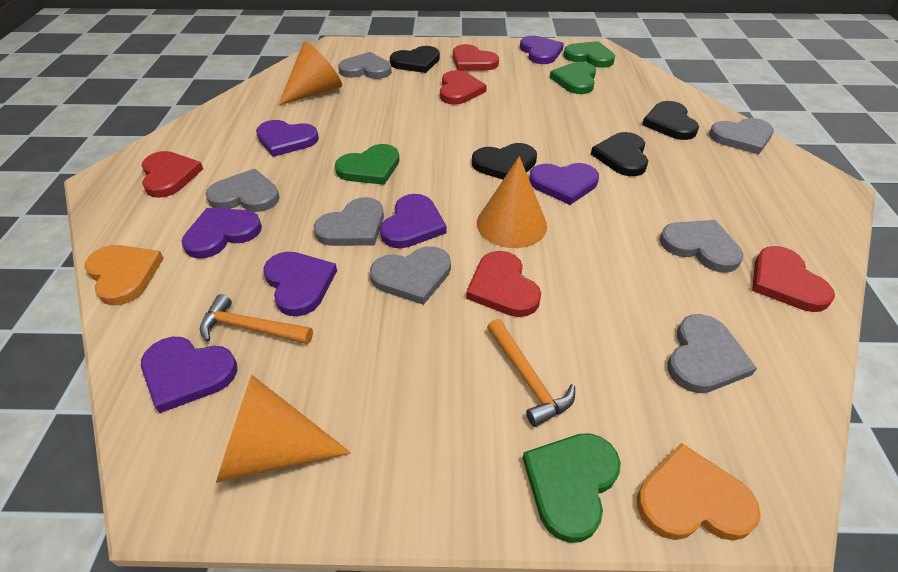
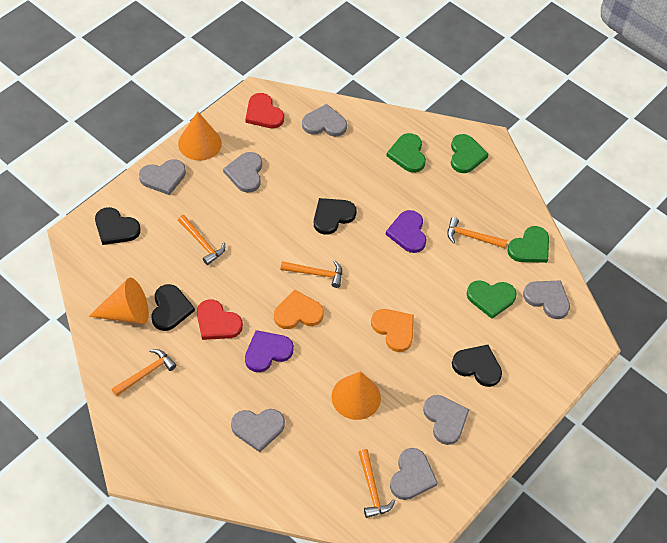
orange hammer: 2 -> 5
purple heart: 7 -> 2
red heart: 5 -> 2

